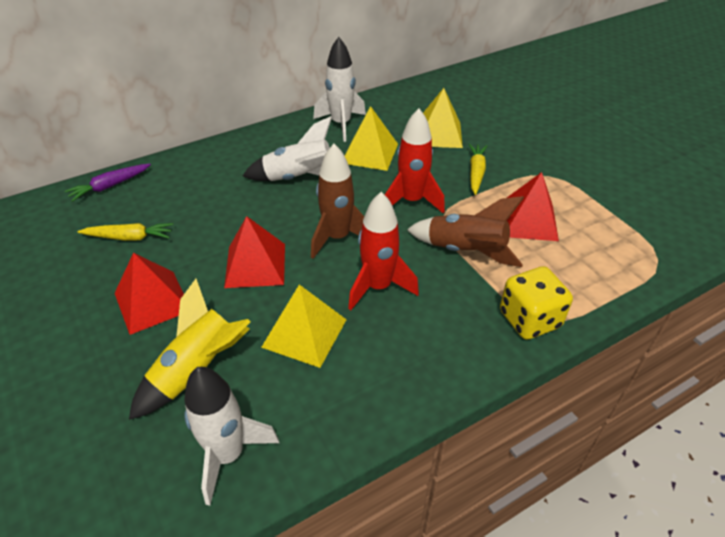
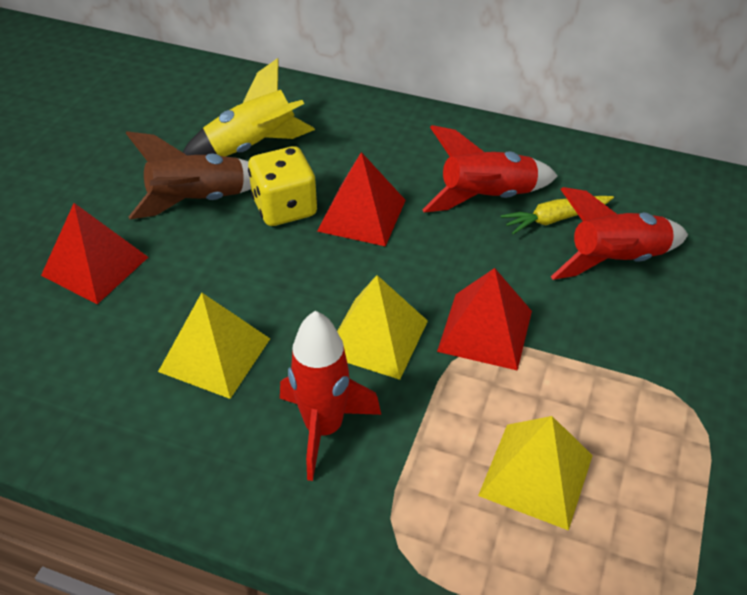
brown rocket: 2 -> 1
purple carrot: 1 -> 0
red rocket: 2 -> 3
white rocket: 3 -> 0
yellow carrot: 2 -> 1

